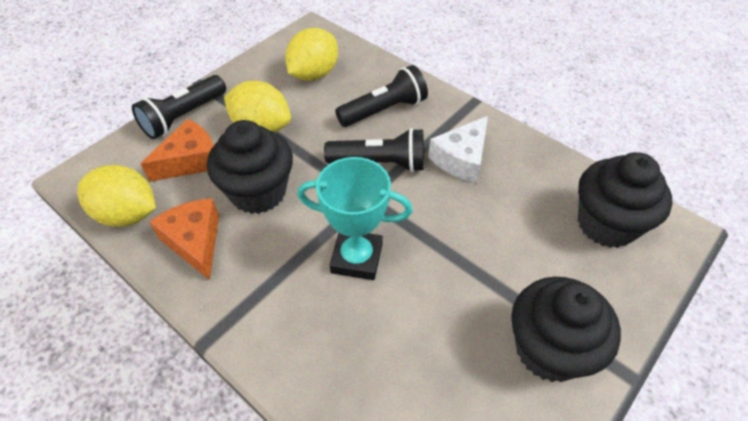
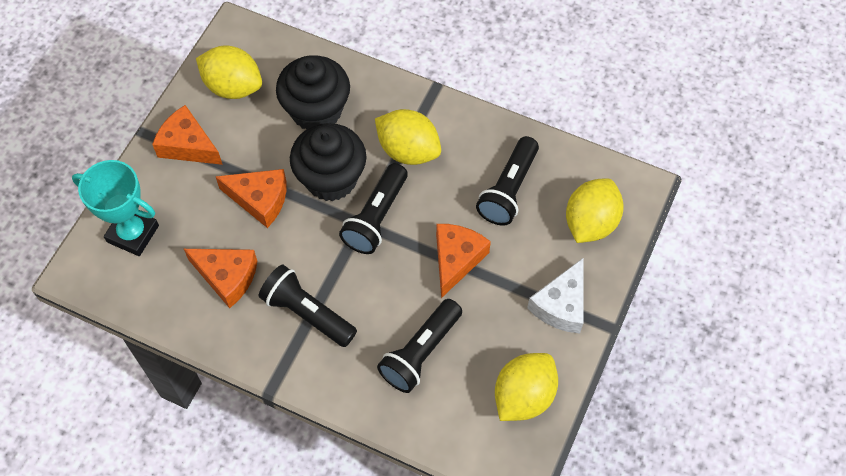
black cupcake: 3 -> 2
black flashlight: 3 -> 4
orange cheese: 2 -> 4
yellow lemon: 3 -> 4

